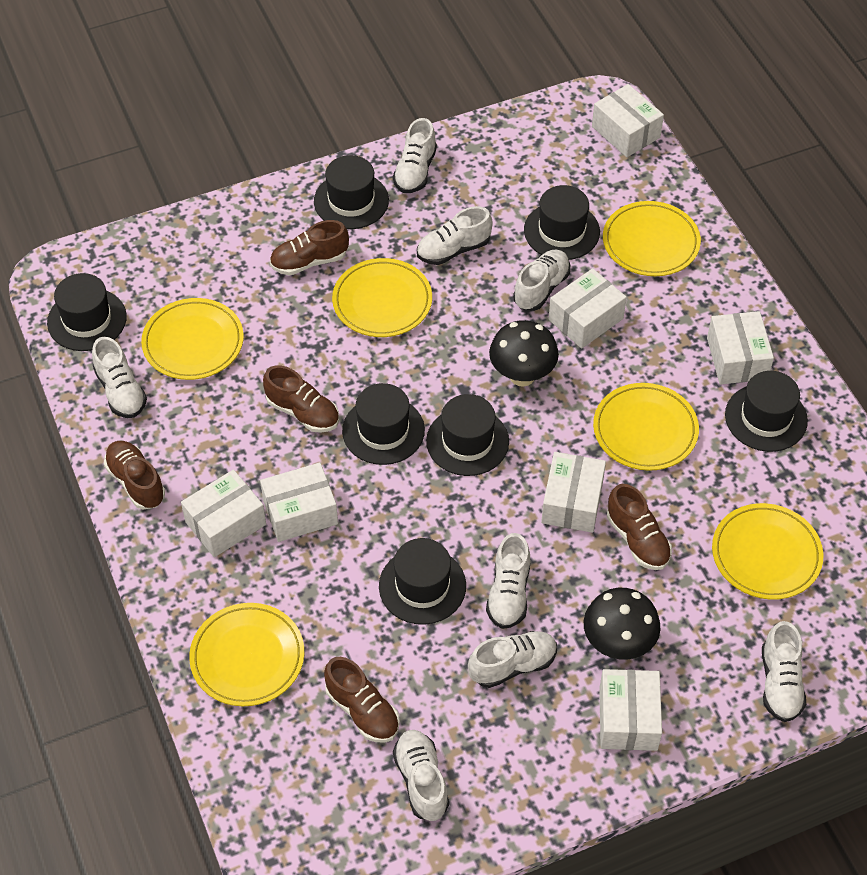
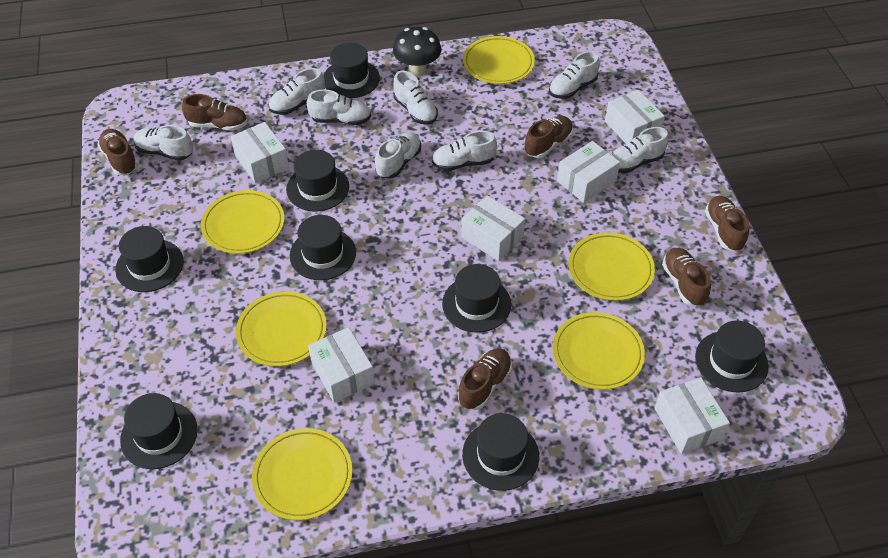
black hat: 7 -> 8
black mushroom: 2 -> 1
brown shoe: 5 -> 6
white box: 7 -> 6

